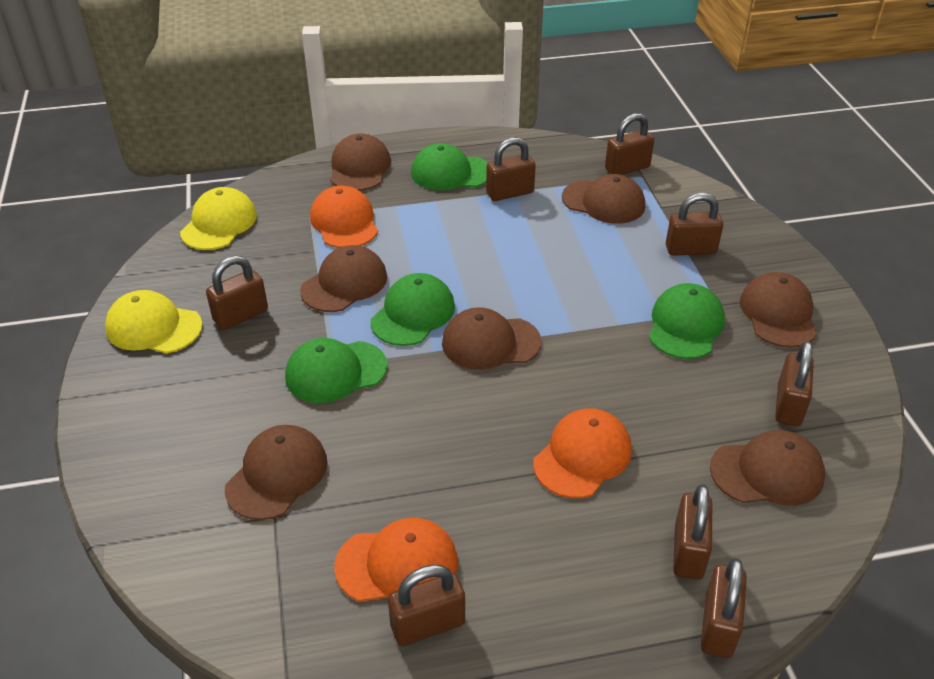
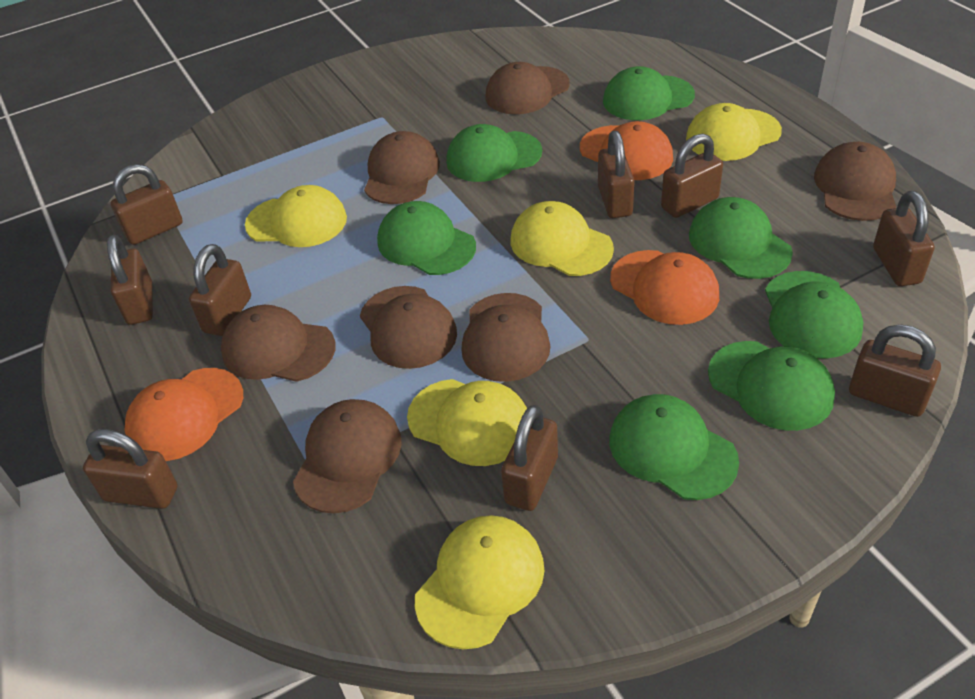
brown padlock: 8 -> 9
green cap: 4 -> 7
yellow cap: 2 -> 5

